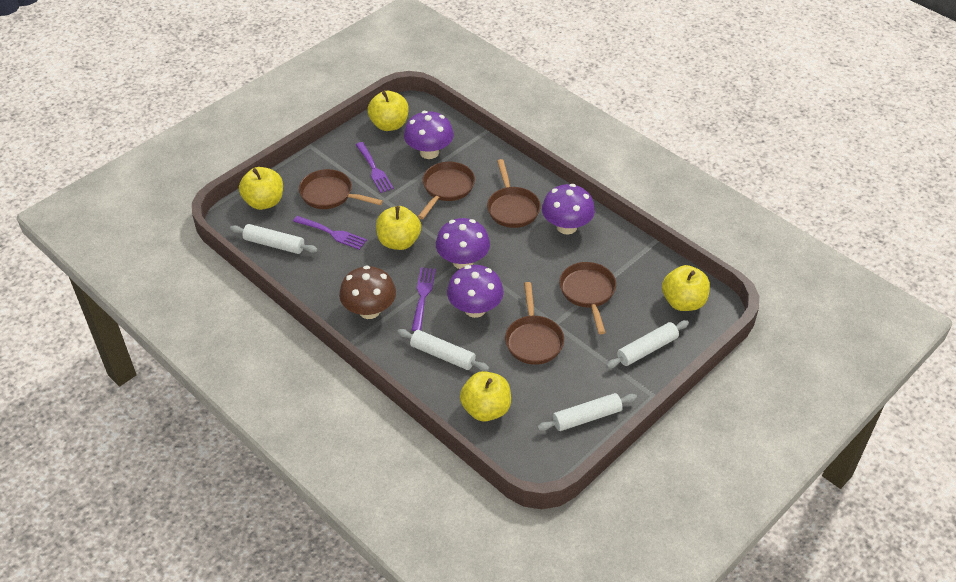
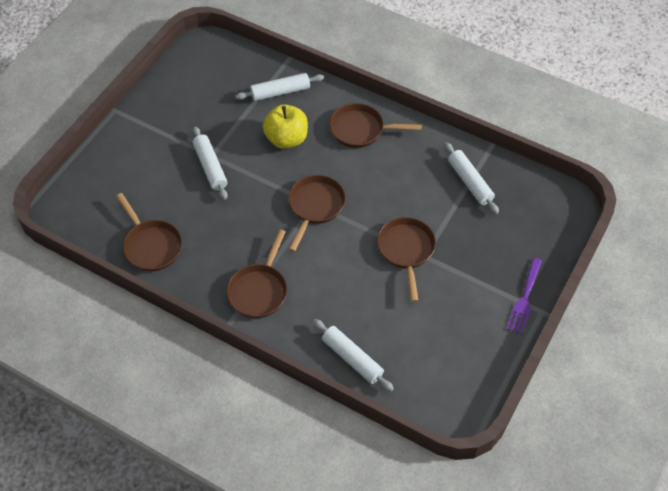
brown mushroom: 1 -> 0
purple fork: 3 -> 1
purple mushroom: 4 -> 0
yellow apple: 5 -> 1

